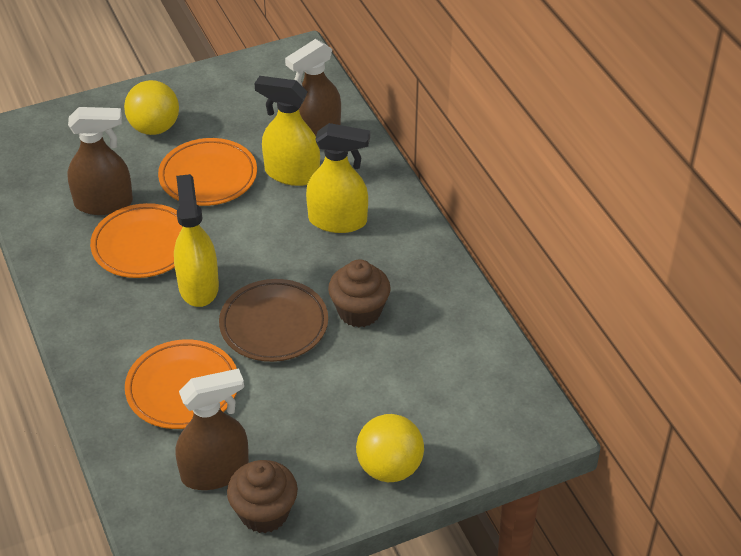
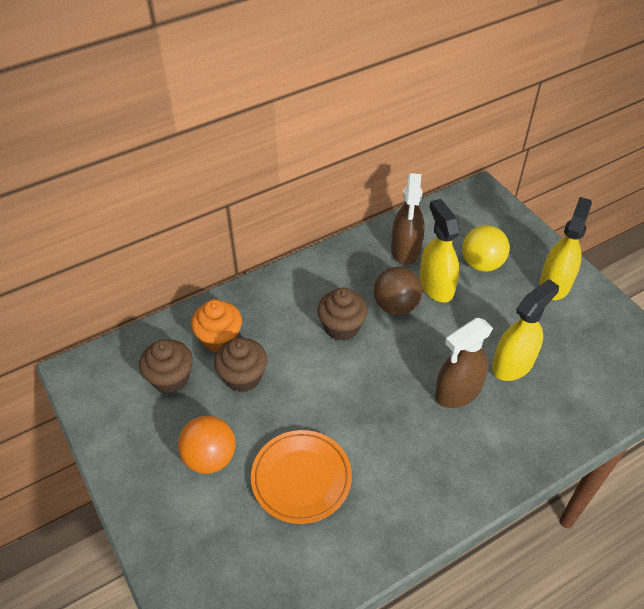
brown ball: 0 -> 1
brown cupcake: 2 -> 3
brown plate: 1 -> 0
brown spray bottle: 3 -> 2
orange ball: 0 -> 1
orange cupcake: 0 -> 1
orange plate: 3 -> 1
yellow ball: 2 -> 1

